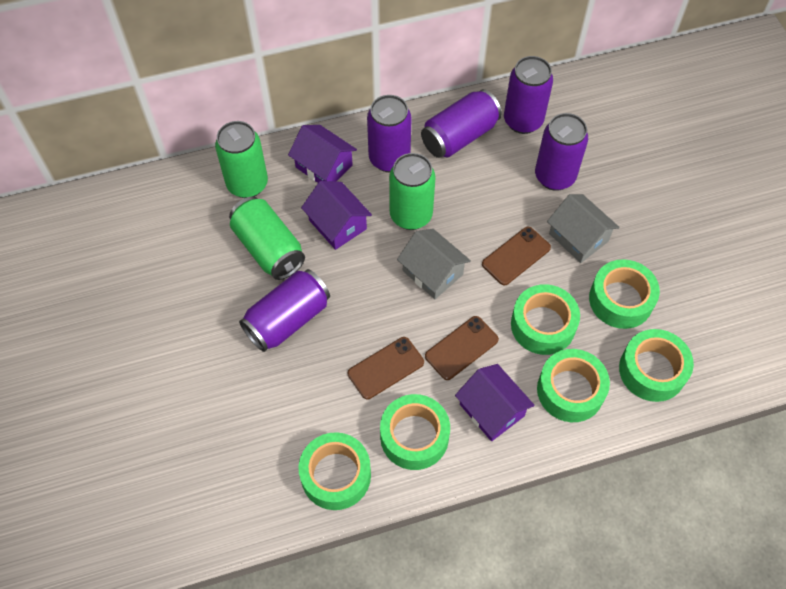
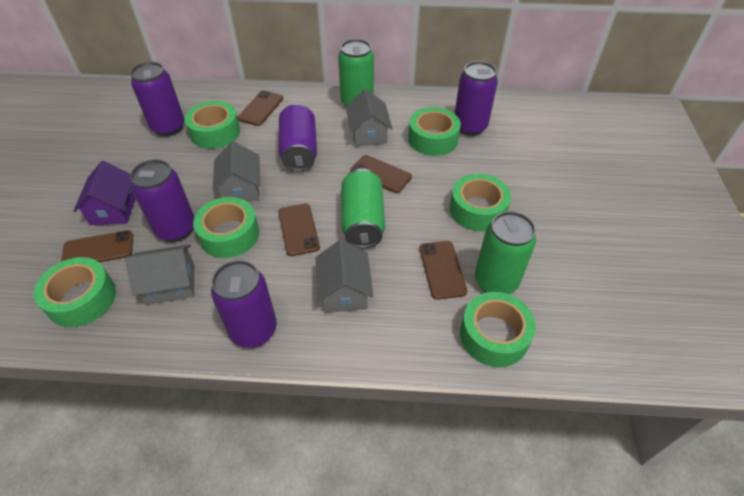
brown phone: 3 -> 5
grey house: 2 -> 4
purple house: 3 -> 1

